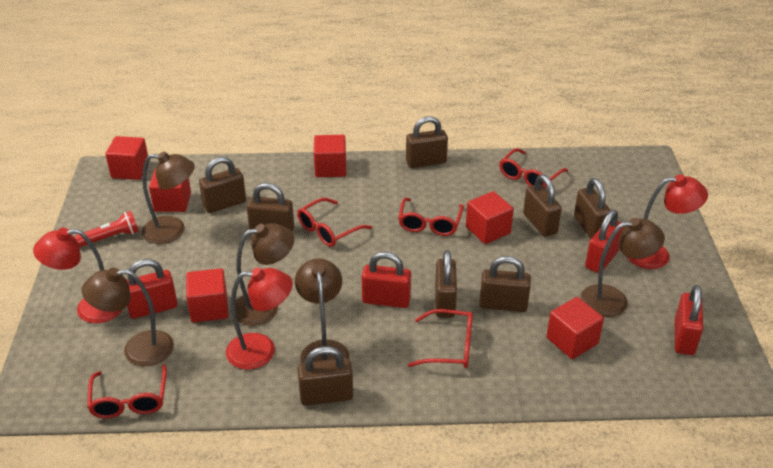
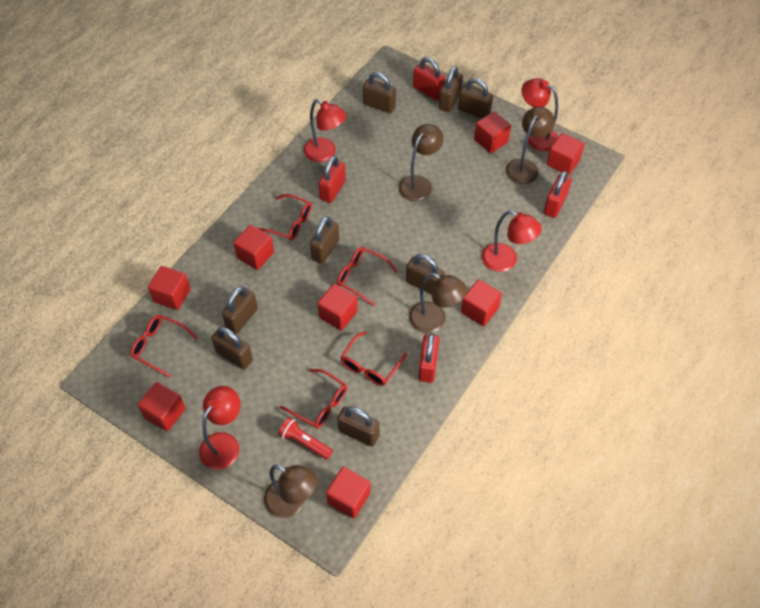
brown lamp: 5 -> 4
red cube: 6 -> 8
red lamp: 3 -> 4

